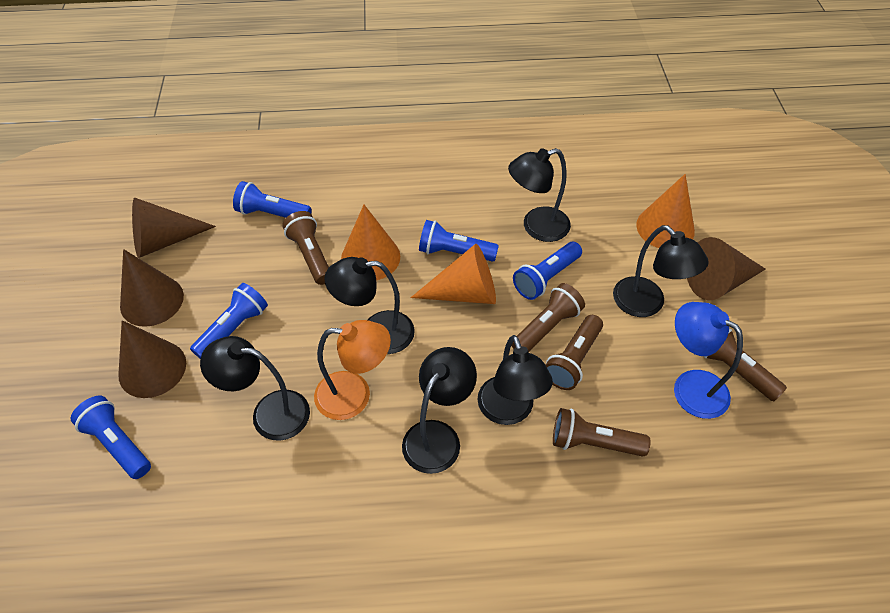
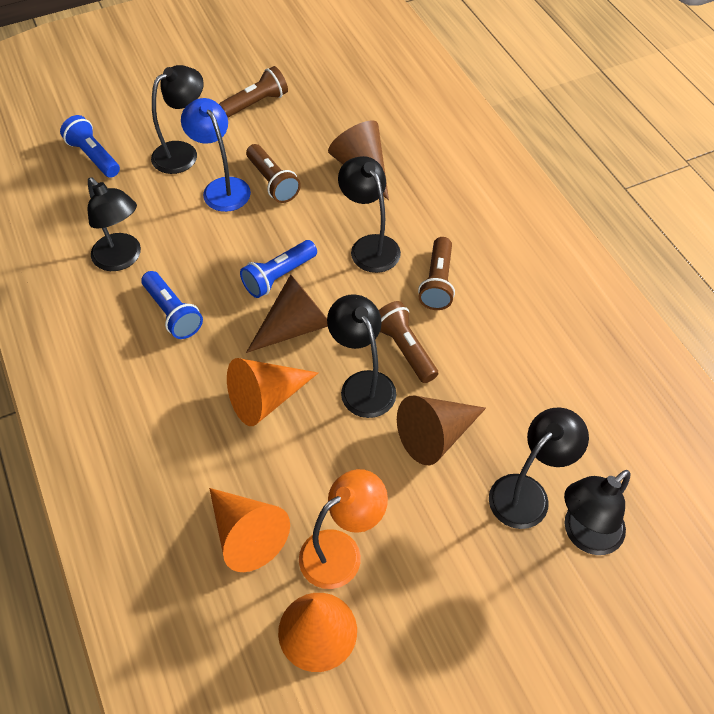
blue flashlight: 5 -> 3
brown cone: 4 -> 3
brown flashlight: 5 -> 4

